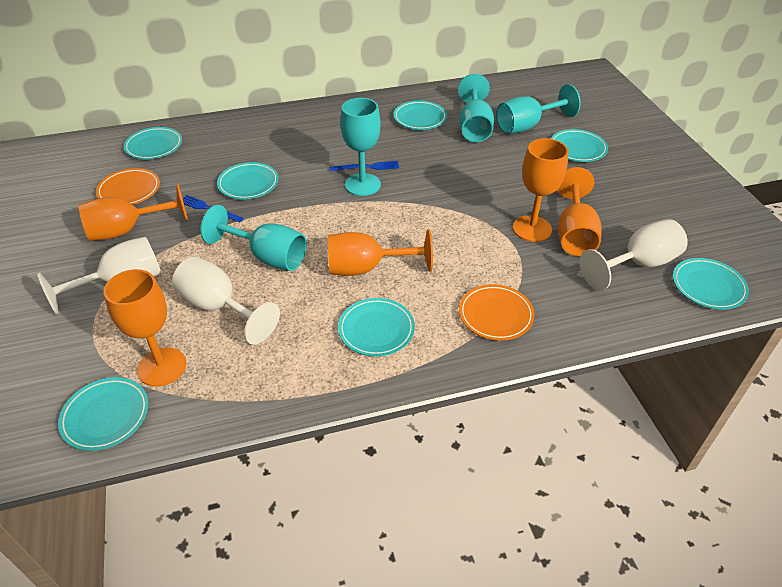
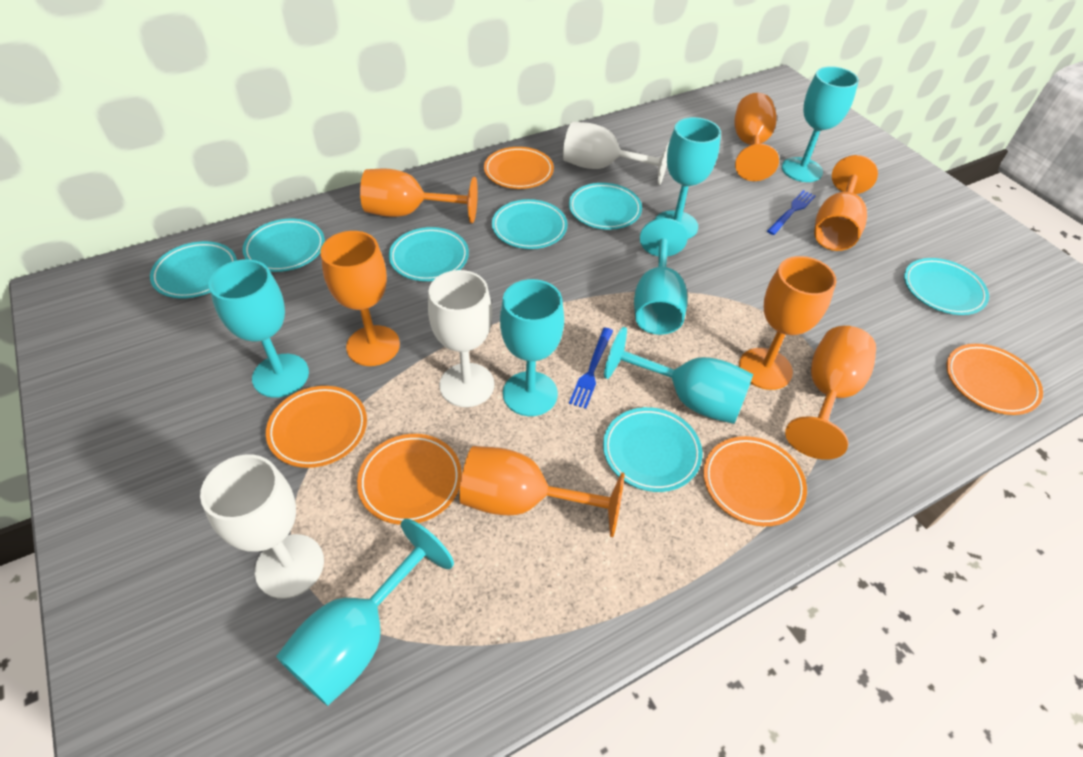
orange goblet: 5 -> 7
orange plate: 2 -> 5
turquoise goblet: 4 -> 7

